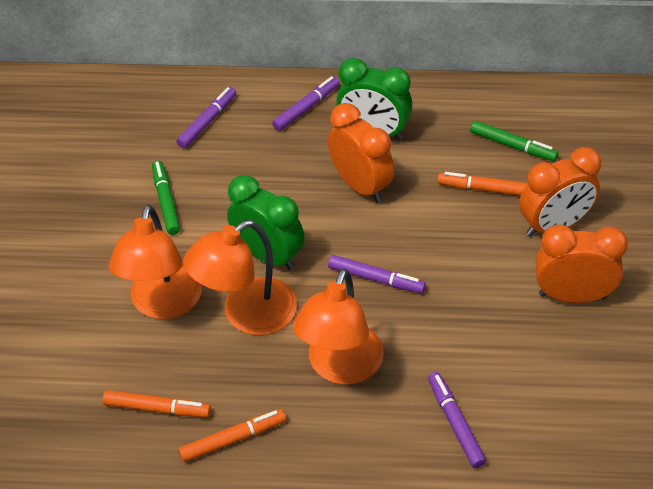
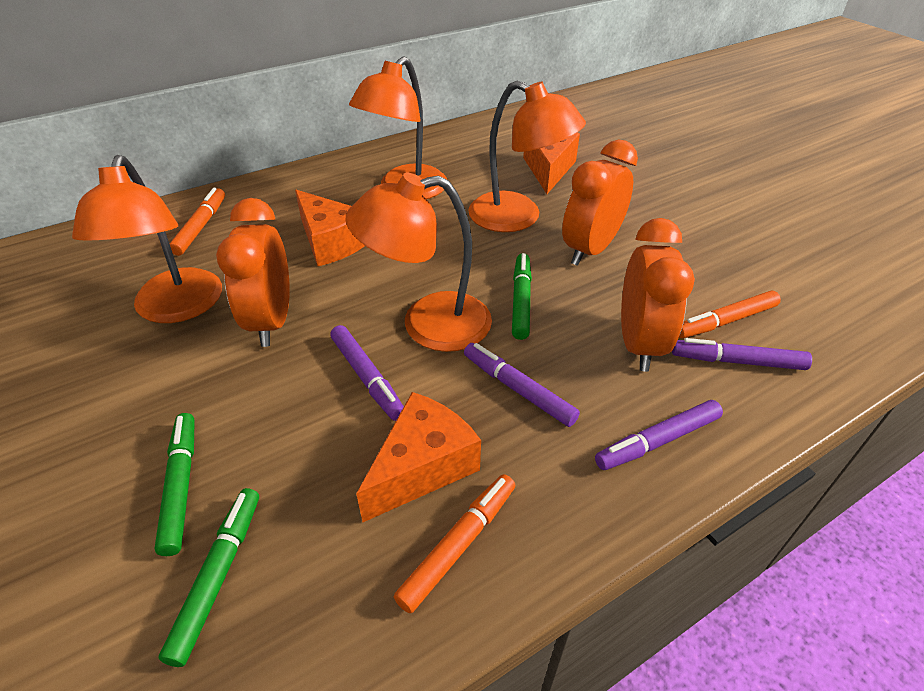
green clock: 2 -> 0
green marker: 2 -> 3
orange cheese: 0 -> 3
orange lamp: 3 -> 4

